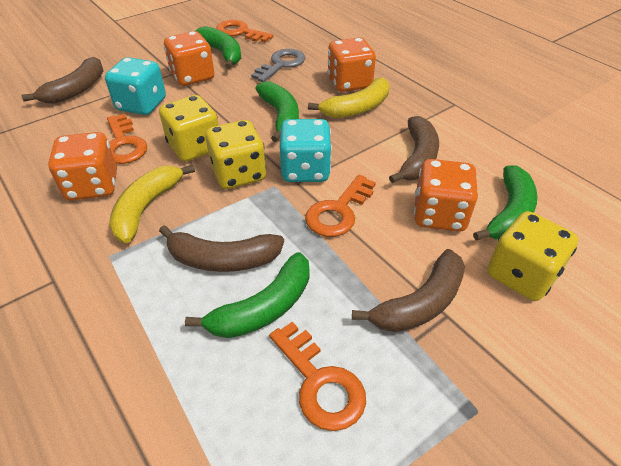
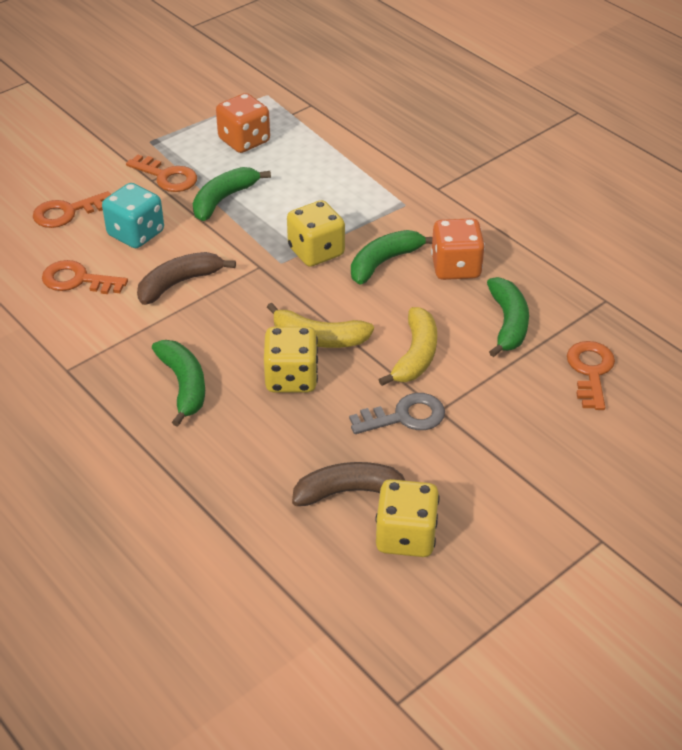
brown banana: 4 -> 2
orange dice: 4 -> 2
turquoise dice: 2 -> 1

